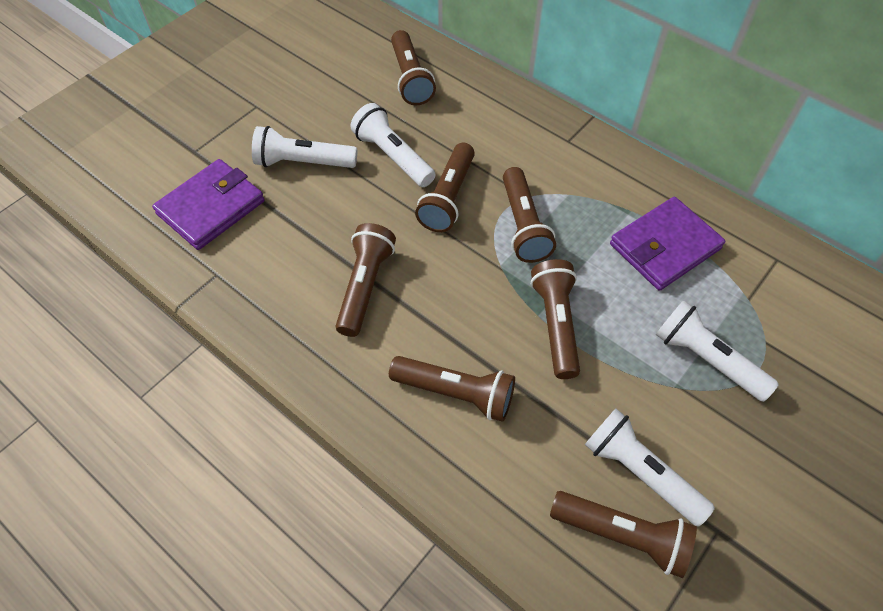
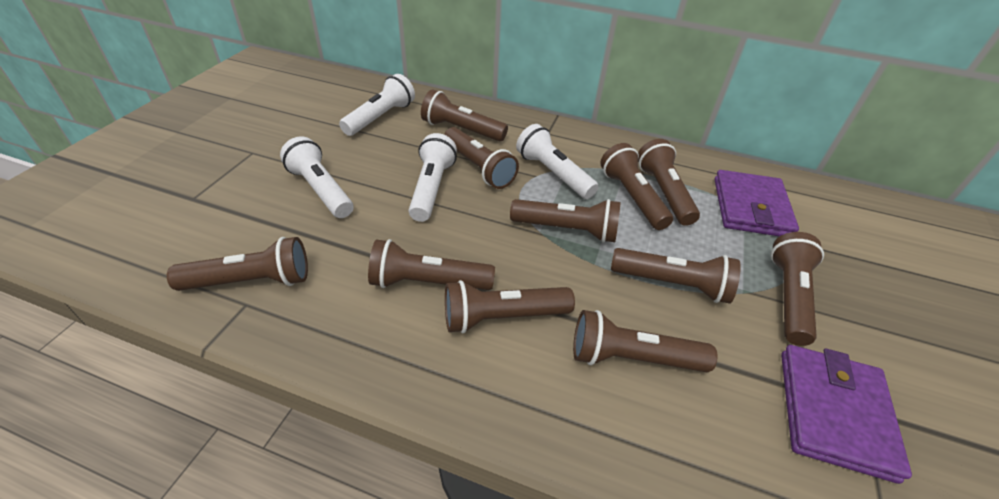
brown flashlight: 7 -> 11

